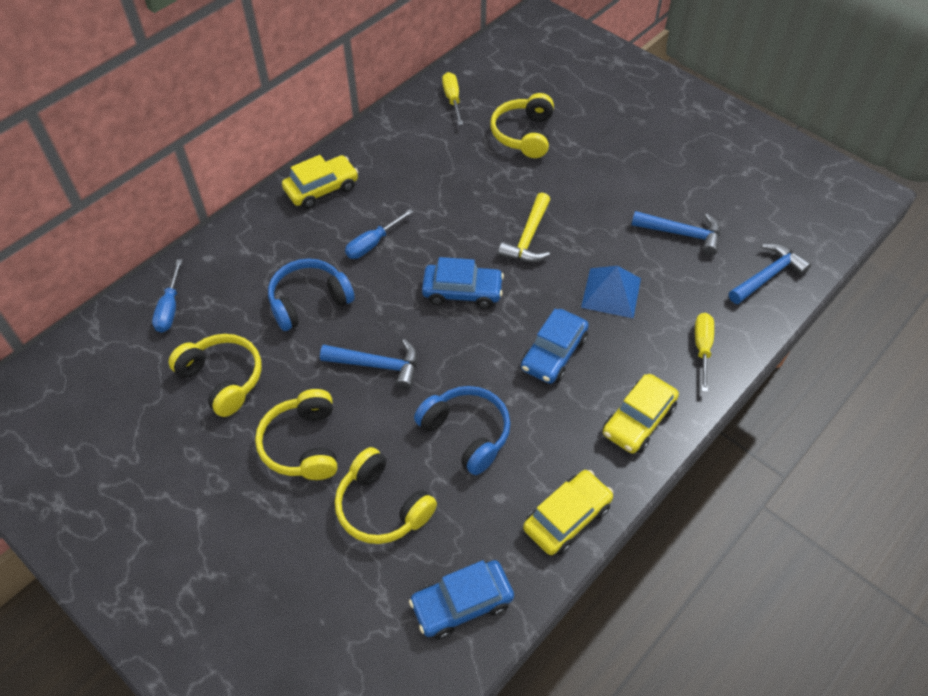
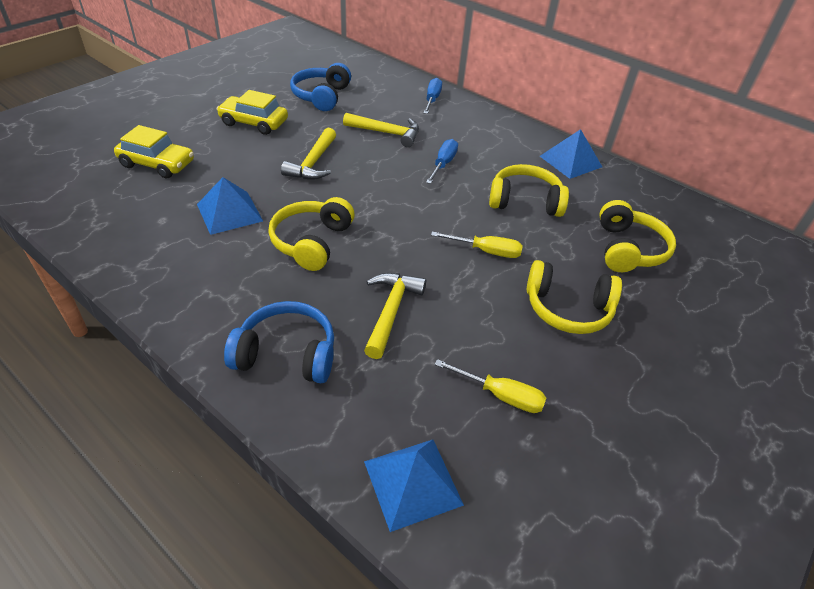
blue car: 3 -> 0
blue hammer: 3 -> 0
blue pyramid: 1 -> 3
yellow car: 3 -> 2
yellow hammer: 1 -> 3

